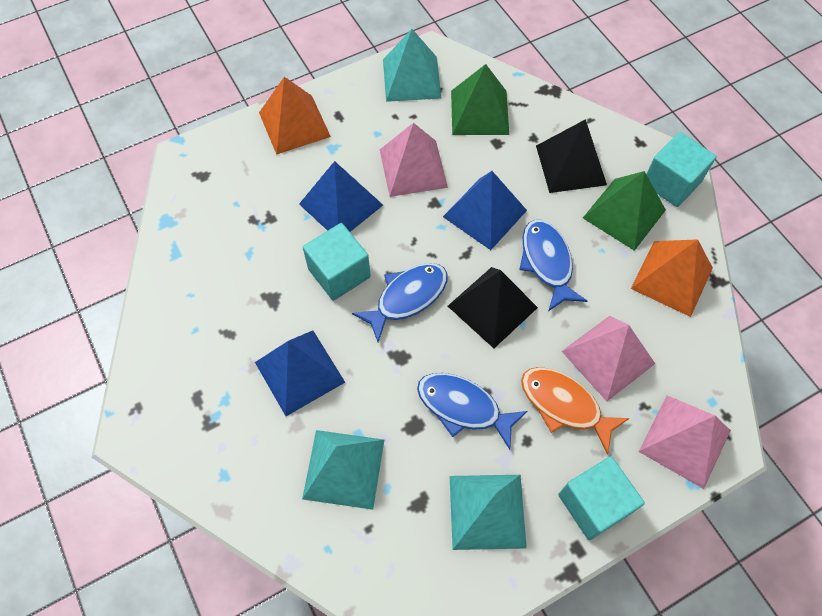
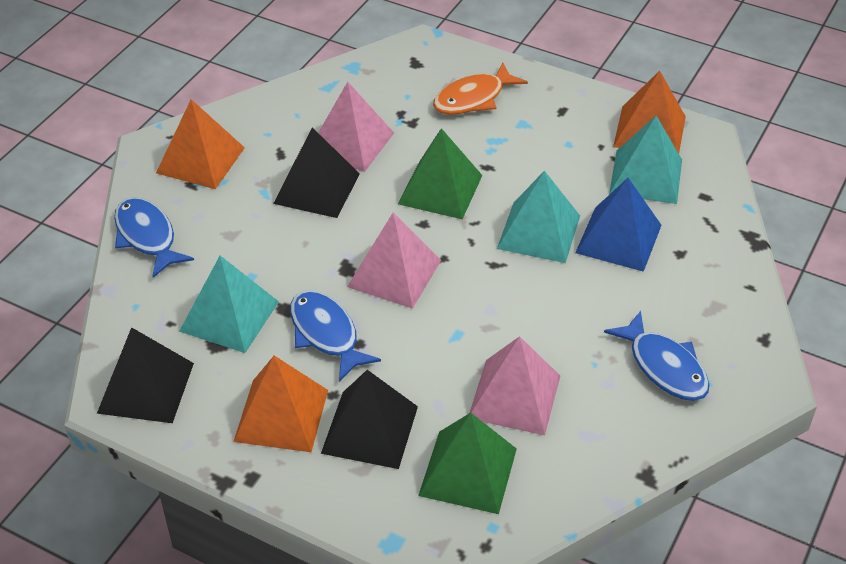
black pyramid: 2 -> 3
blue pyramid: 3 -> 1
orange pyramid: 2 -> 3
turquoise cube: 3 -> 0

